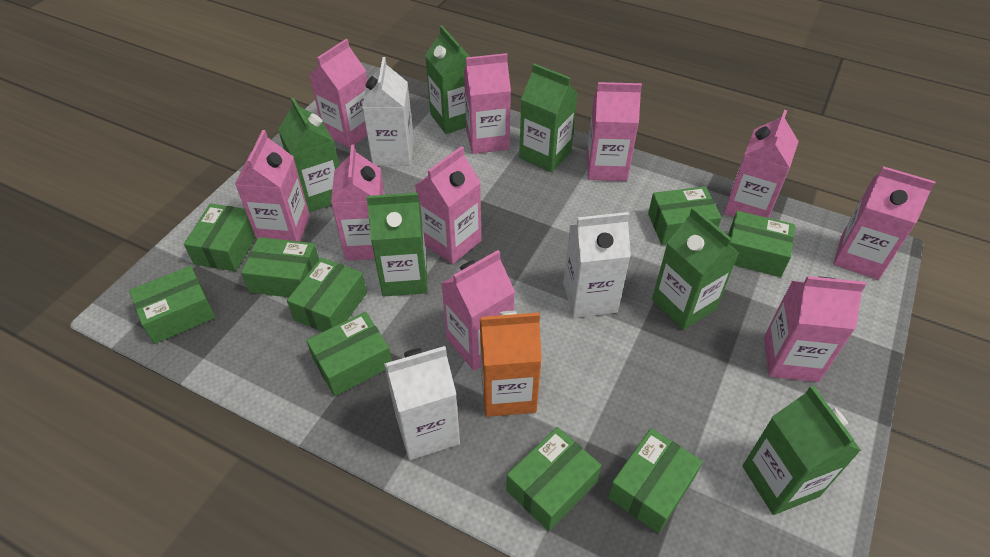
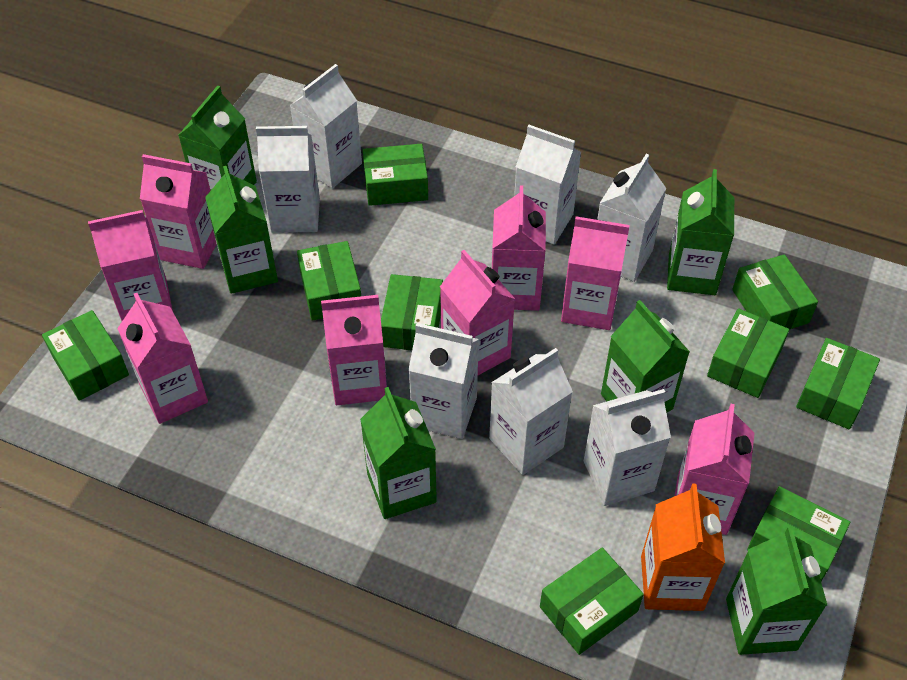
pink carton: 10 -> 8
white carton: 3 -> 7

